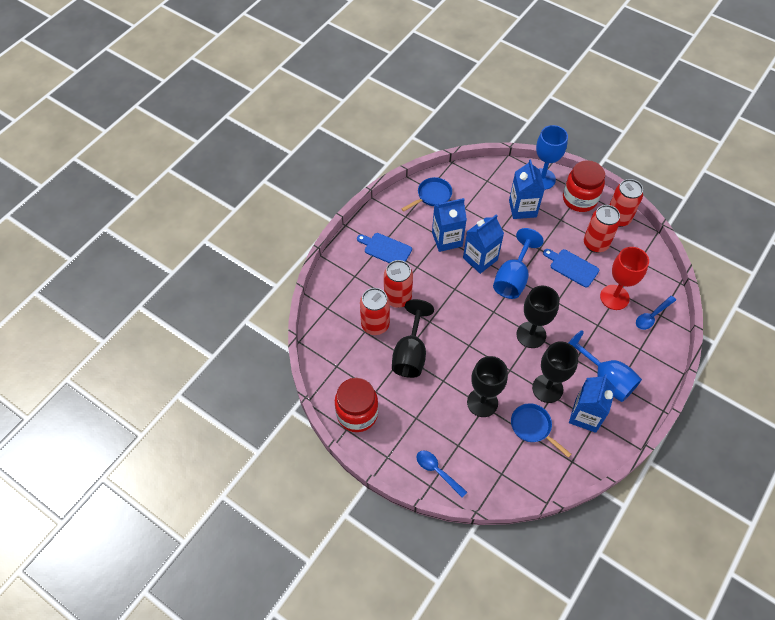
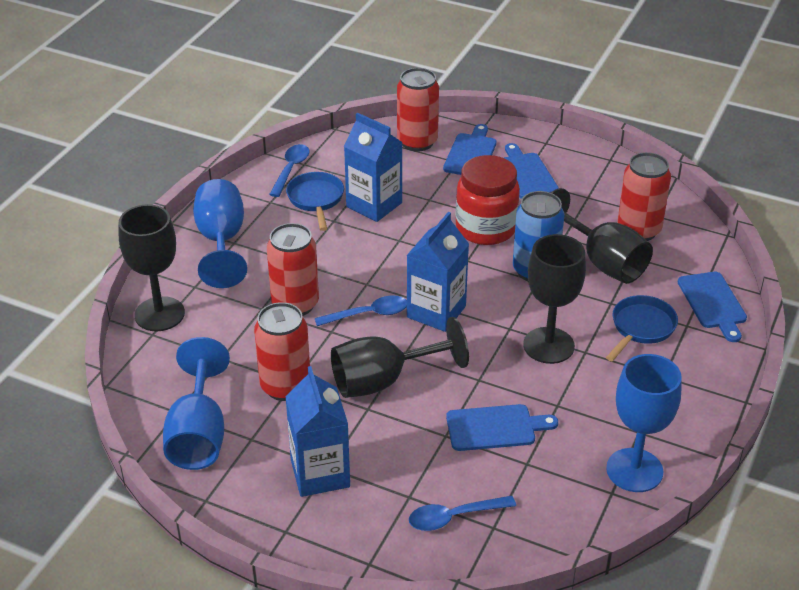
blue can: 0 -> 1
blue carton: 4 -> 3
blue cutting board: 2 -> 4
blue spoon: 2 -> 3
red goblet: 1 -> 0
red jar: 2 -> 1

